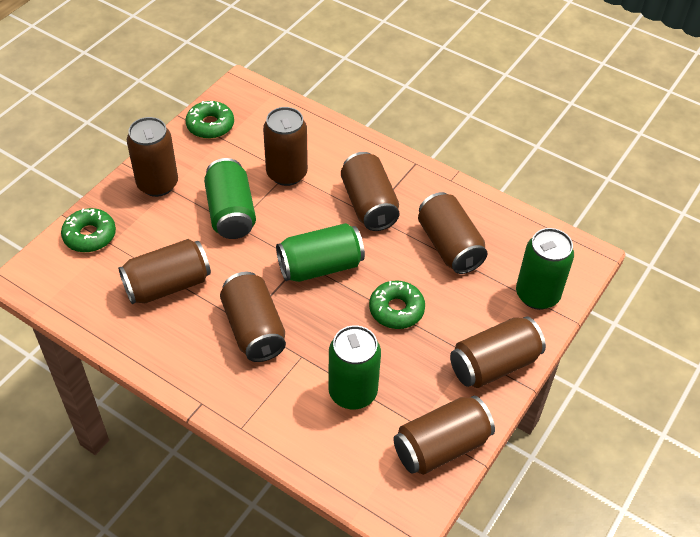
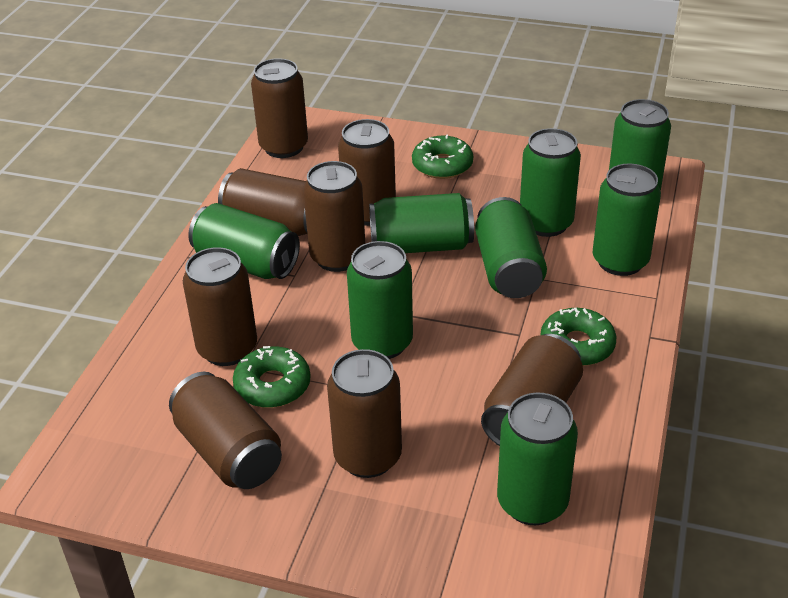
green can: 4 -> 8

